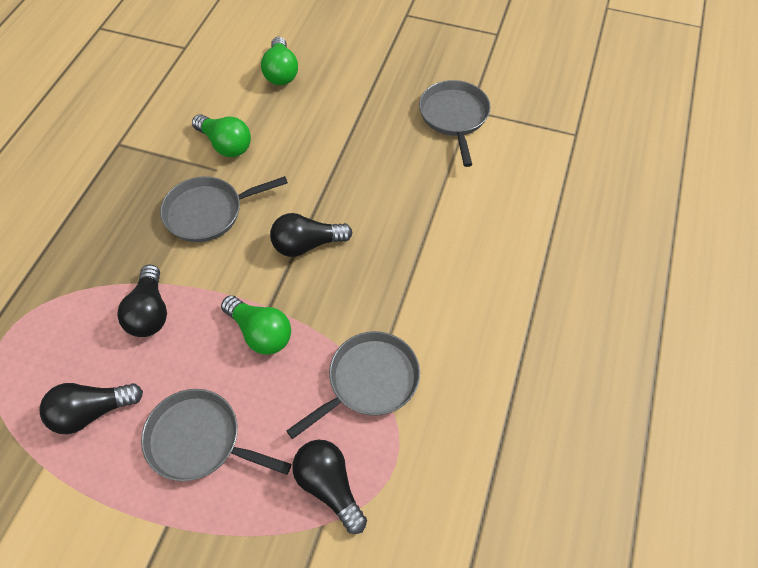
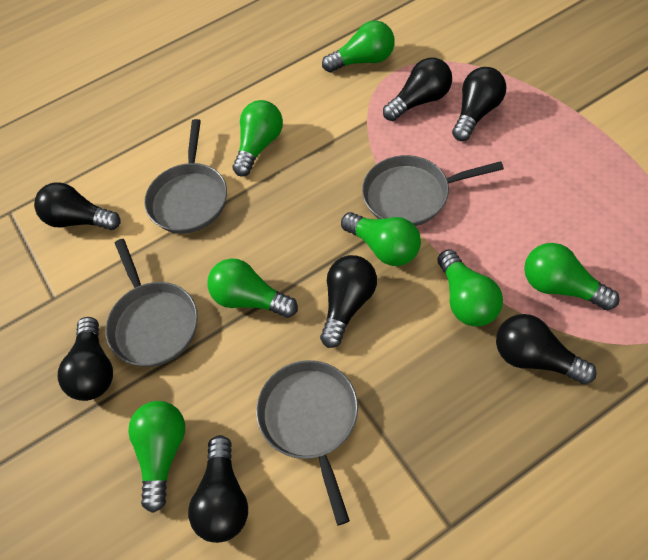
black light bulb: 4 -> 7
green light bulb: 3 -> 7

